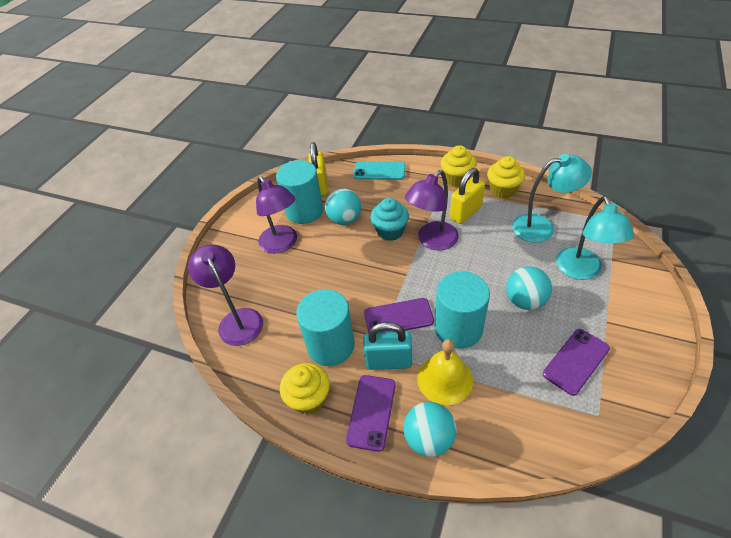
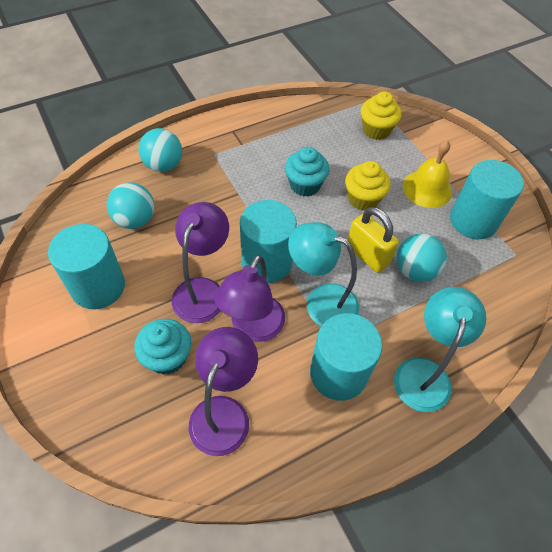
purple phone: 3 -> 0
turquoise cupcake: 1 -> 2
turquoise cylinder: 3 -> 4
turquoise padlock: 1 -> 0
turquoise phone: 1 -> 0
yellow cupcake: 3 -> 2
yellow padlock: 2 -> 1

